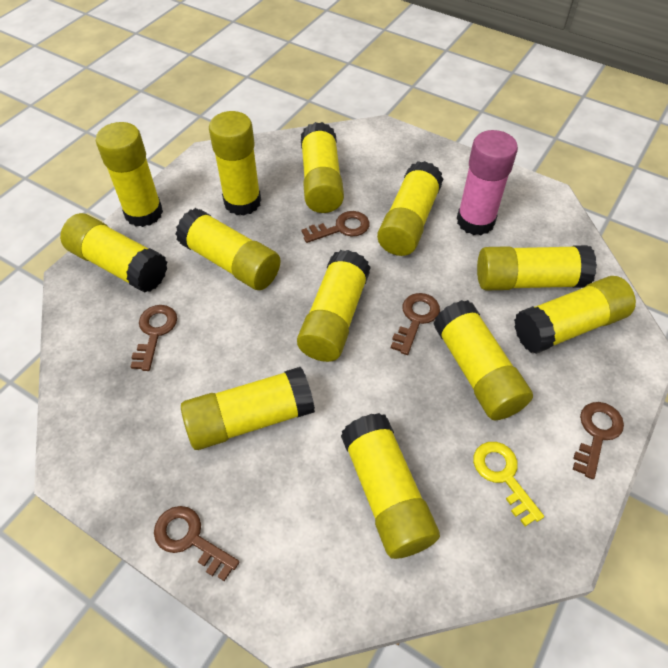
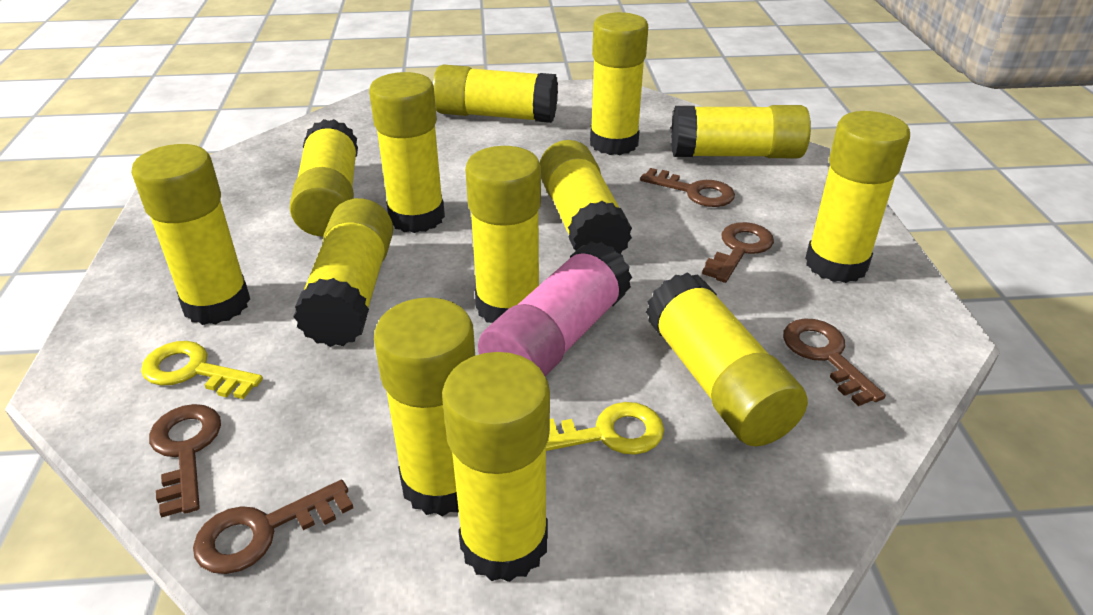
yellow glue stick: 12 -> 13
yellow key: 1 -> 2

